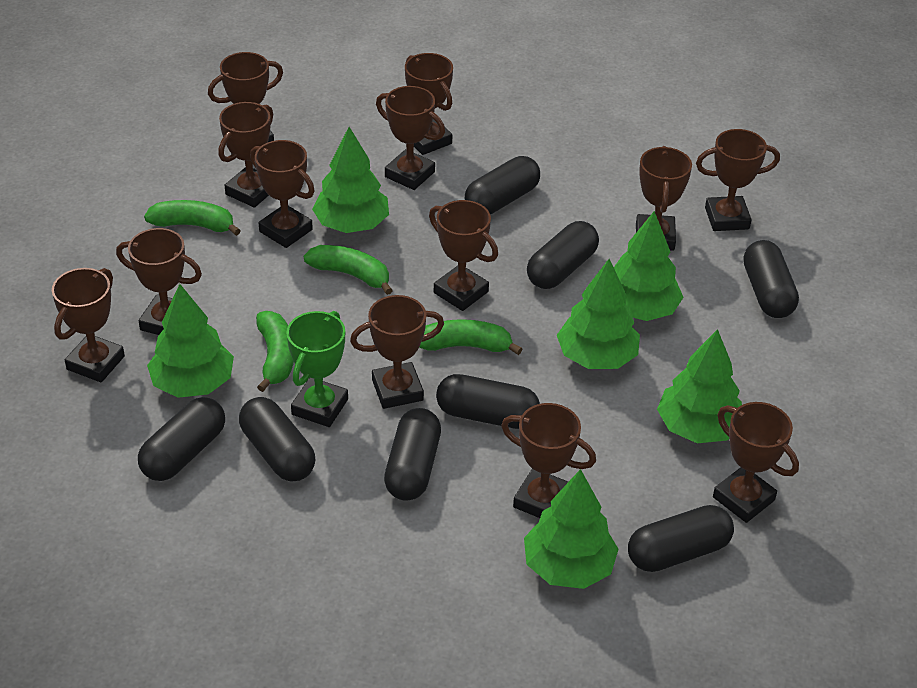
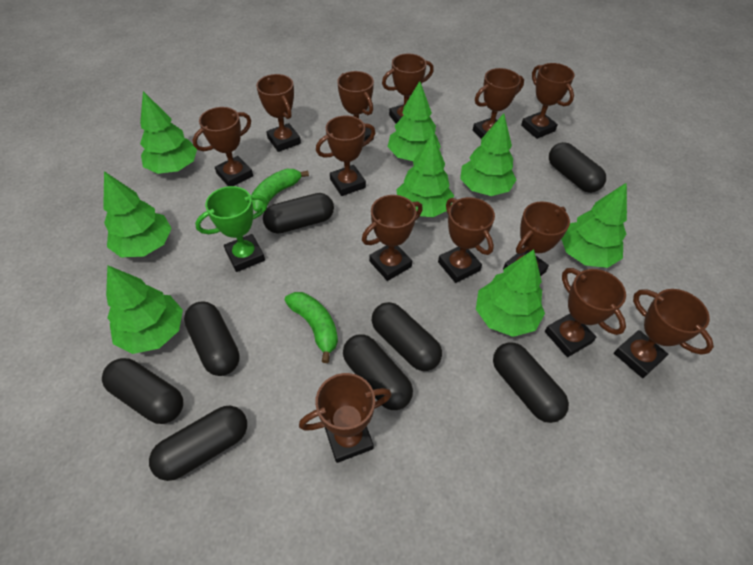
green banana: 4 -> 2
green tree: 6 -> 8

